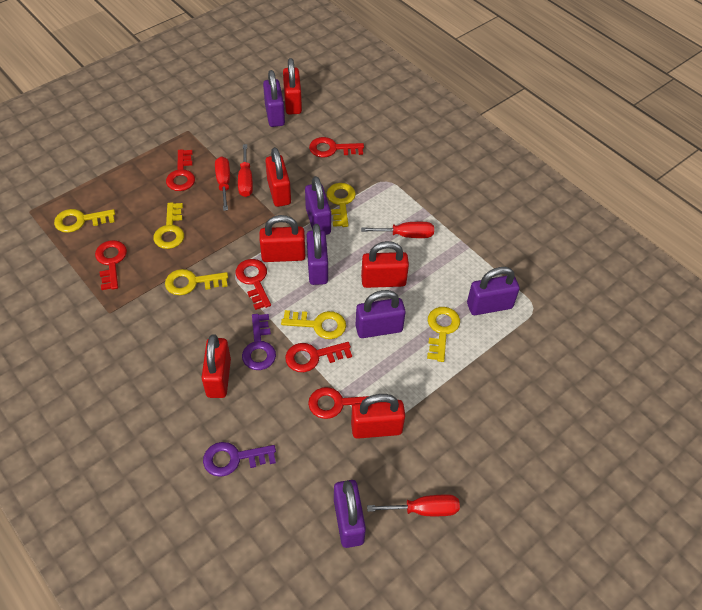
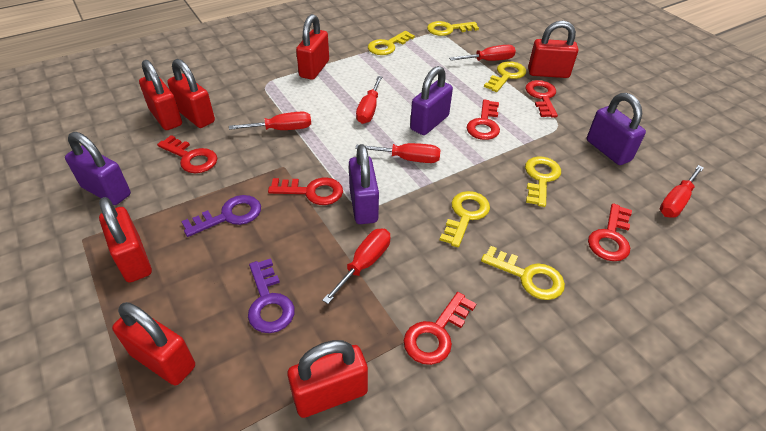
purple padlock: 6 -> 4
red padlock: 6 -> 7
red screwdriver: 4 -> 6

